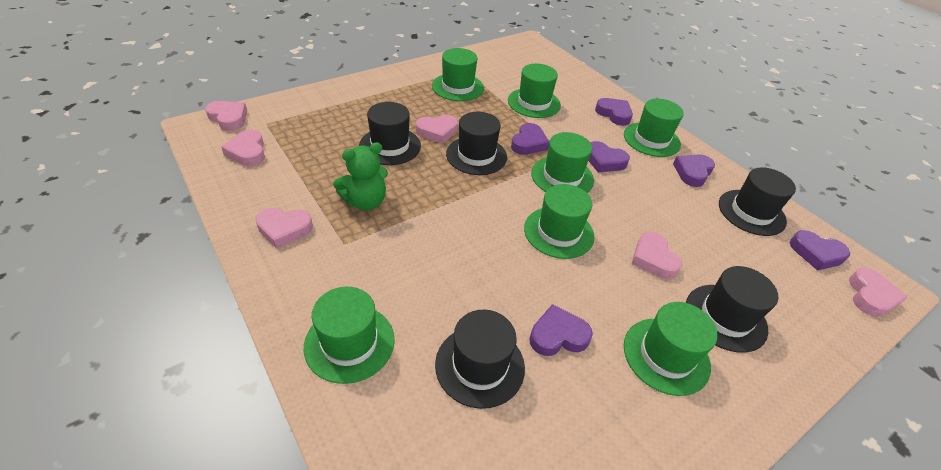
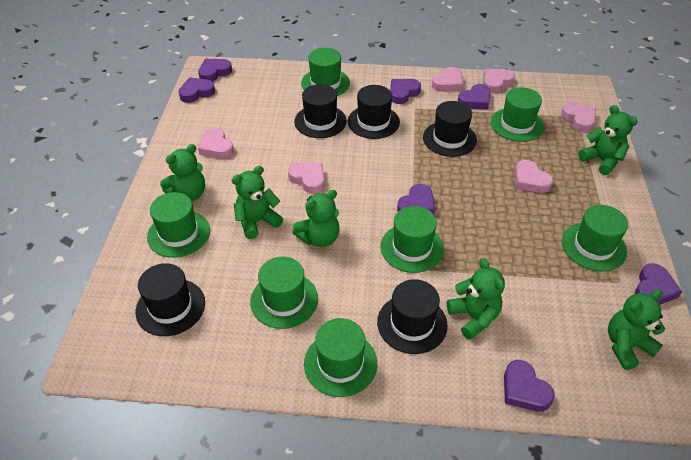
green teddy bear: 1 -> 6
purple heart: 6 -> 7

